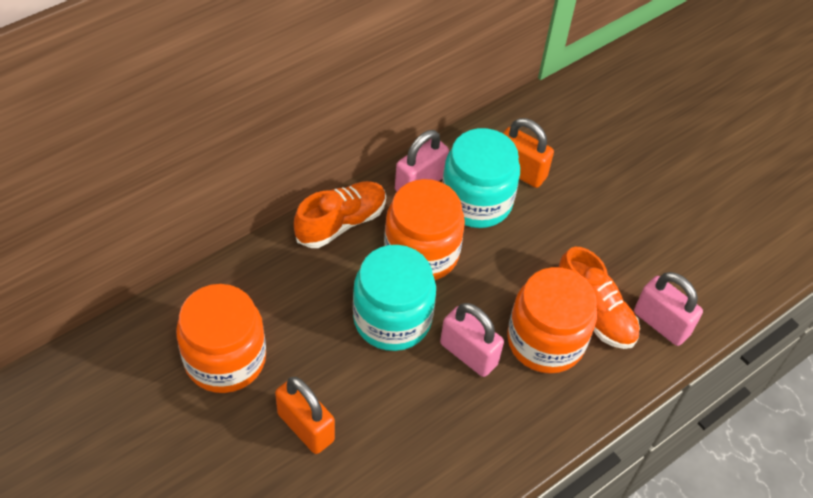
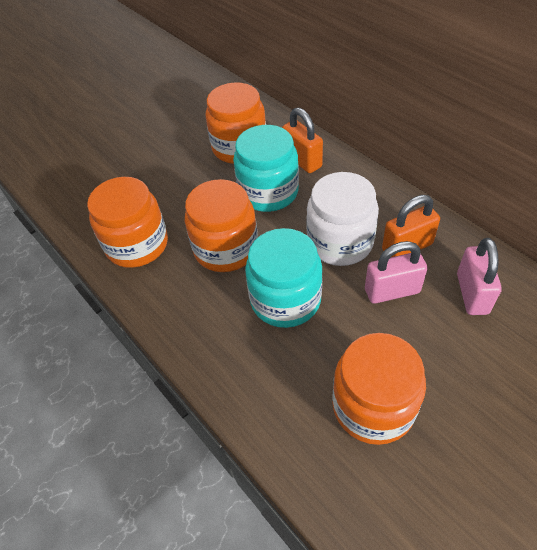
orange jar: 3 -> 4
orange shoe: 2 -> 0
pink padlock: 3 -> 2
white jar: 0 -> 1

